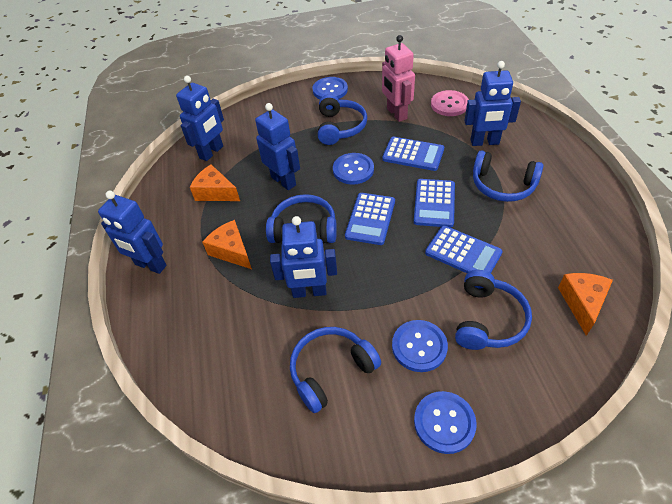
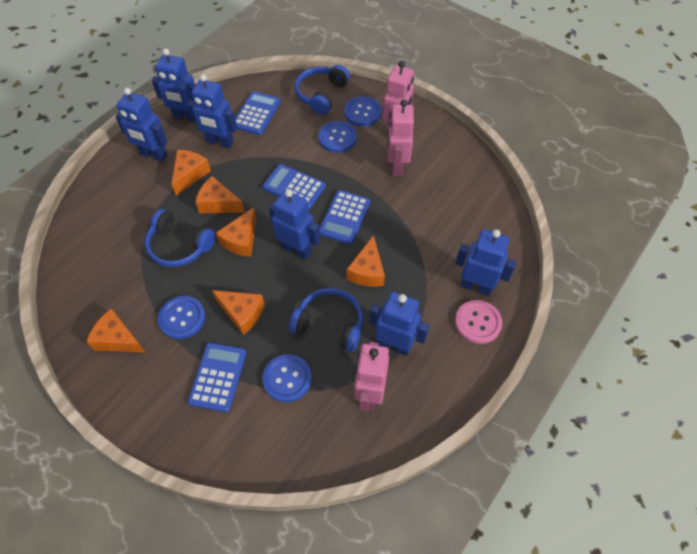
blue headphones: 5 -> 3
blue robot: 5 -> 6
orange cheese: 3 -> 6
pink robot: 1 -> 3

